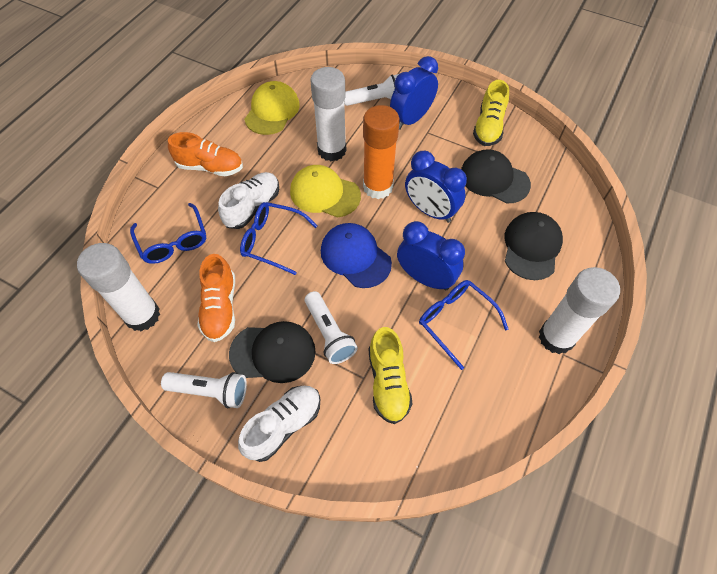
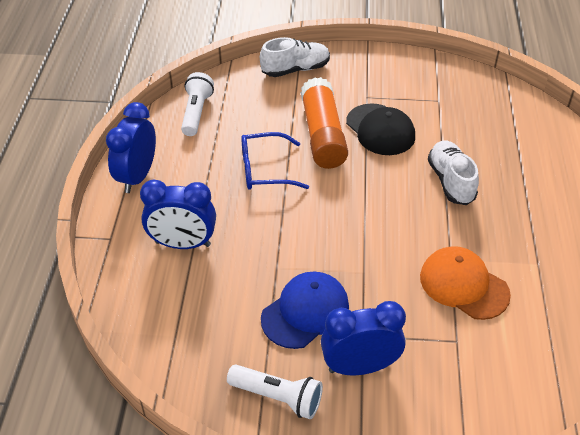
black cap: 3 -> 1
blue glasses: 3 -> 1
orange cap: 0 -> 1
orange shoe: 2 -> 0
white flashlight: 3 -> 2
white glue stick: 3 -> 0
yellow cap: 2 -> 0
yellow shoe: 2 -> 0

